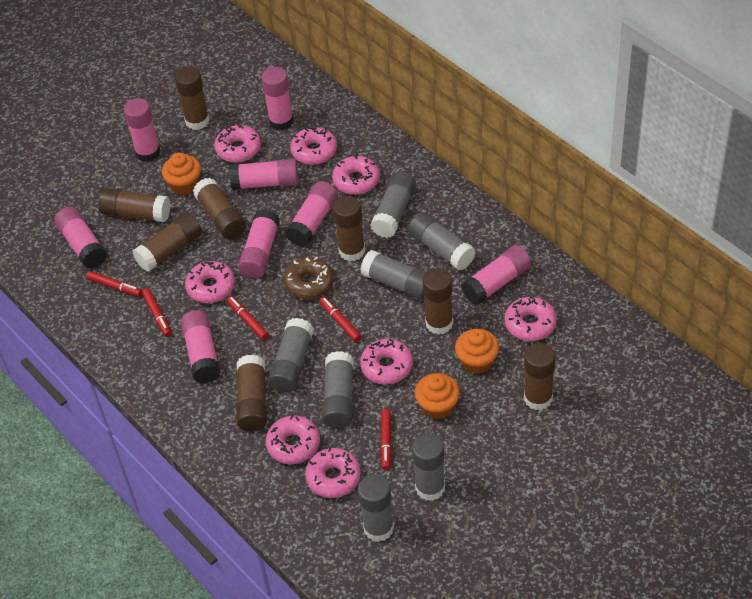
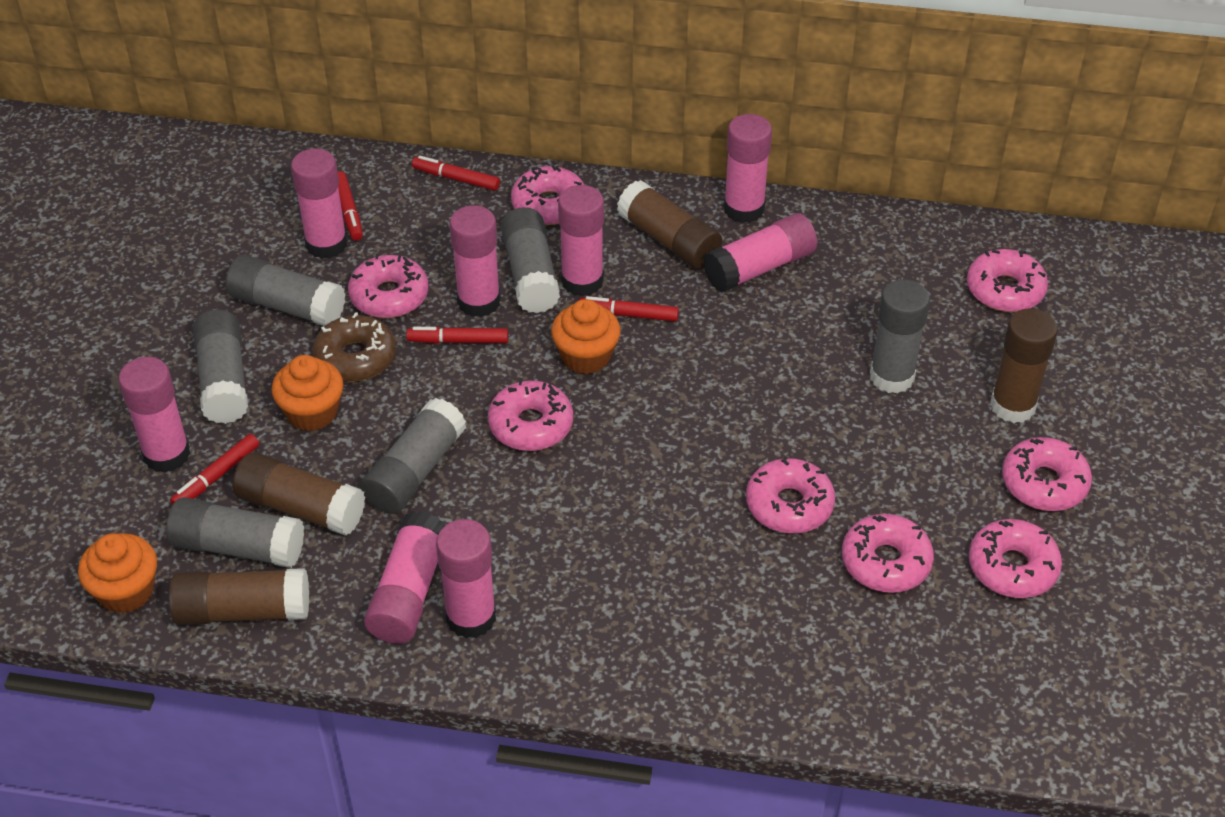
brown glue stick: 8 -> 4
grey glue stick: 7 -> 6

